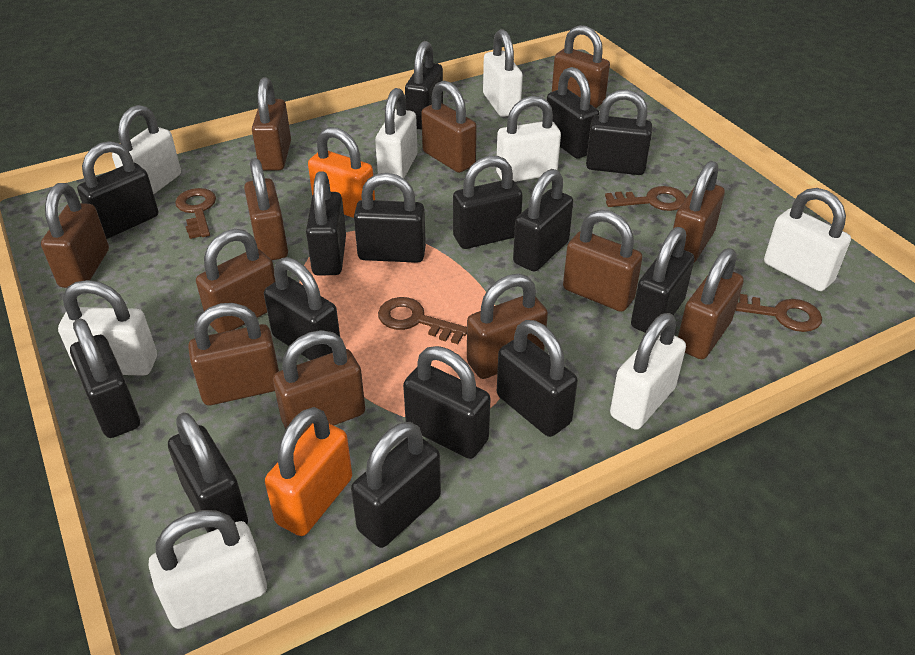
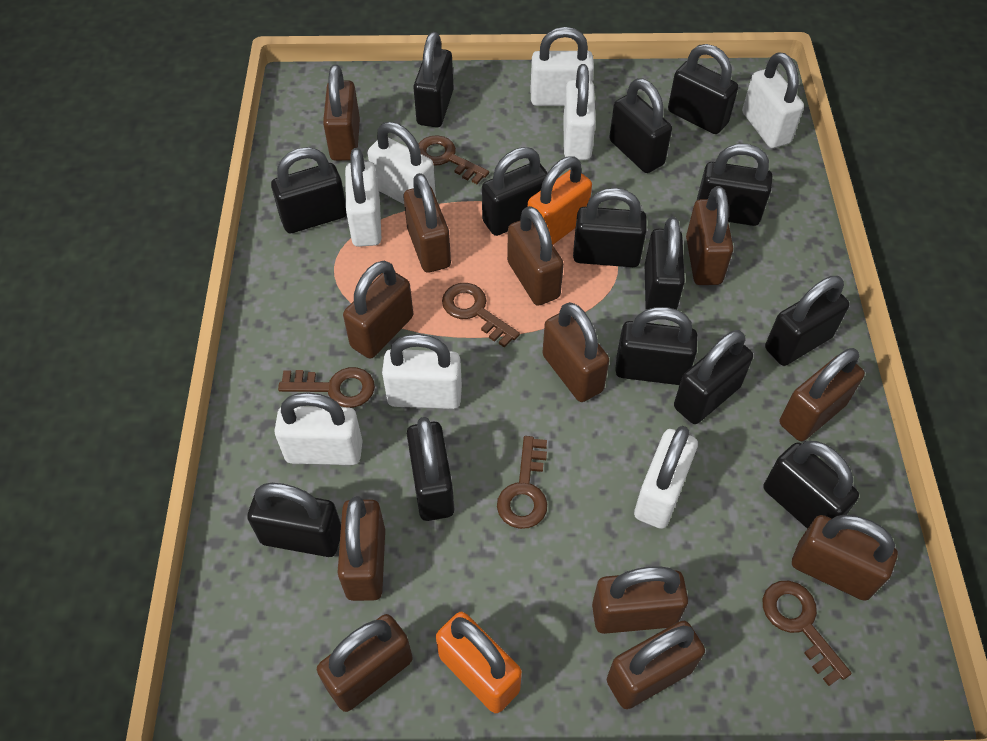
black padlock: 15 -> 14
brown key: 4 -> 5

